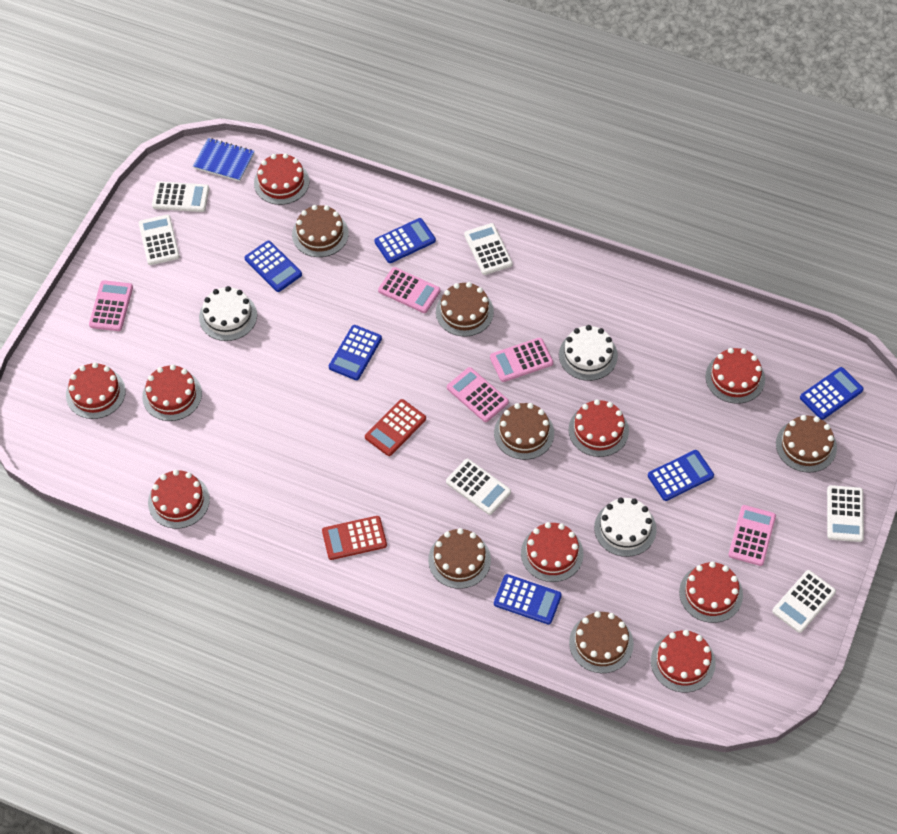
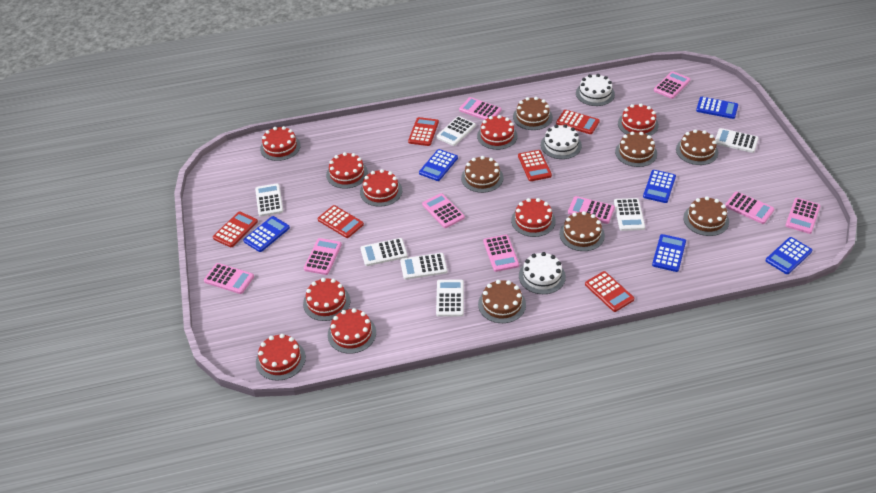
blue notebook: 1 -> 0
brown cake: 6 -> 7
pink calculator: 5 -> 9
red calculator: 2 -> 6
white calculator: 6 -> 7

